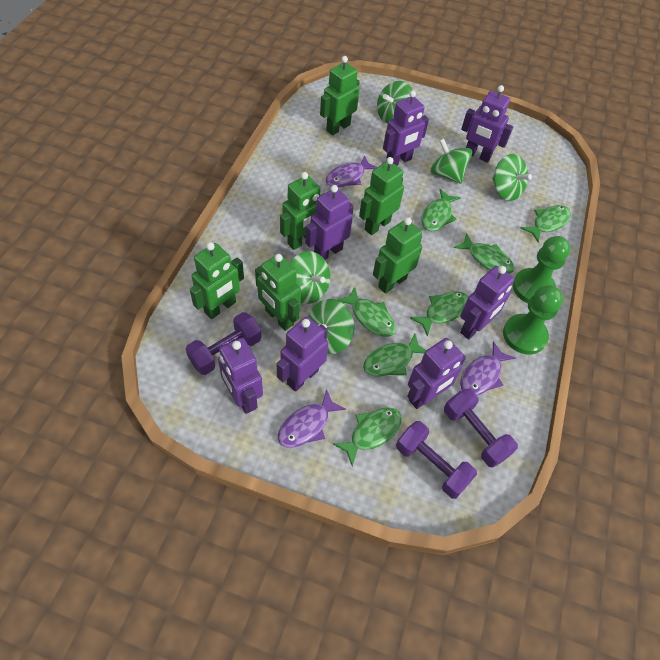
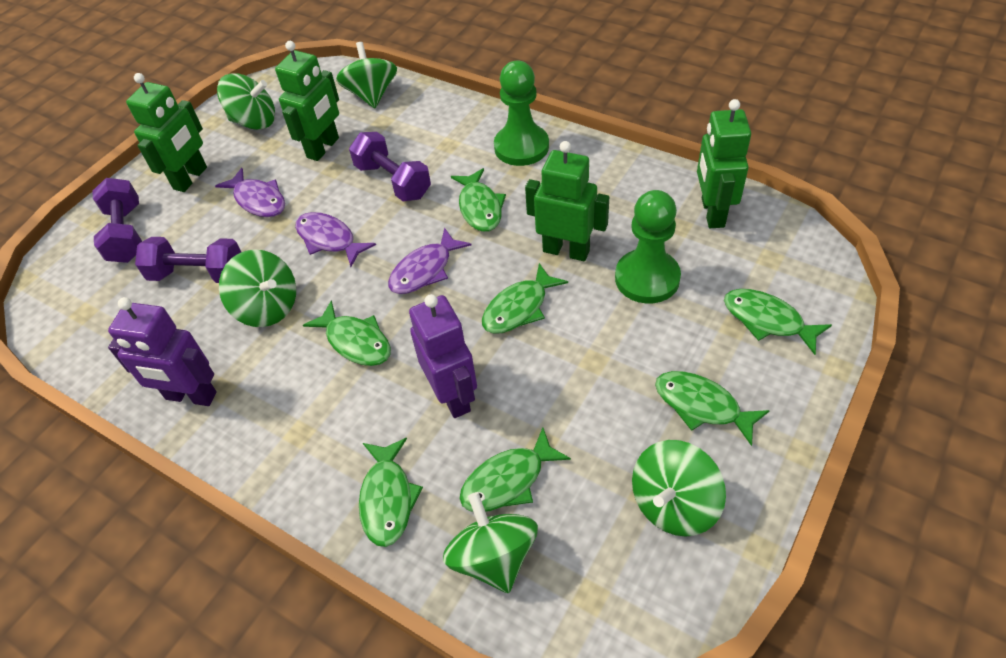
green robot: 6 -> 4
purple robot: 7 -> 2

